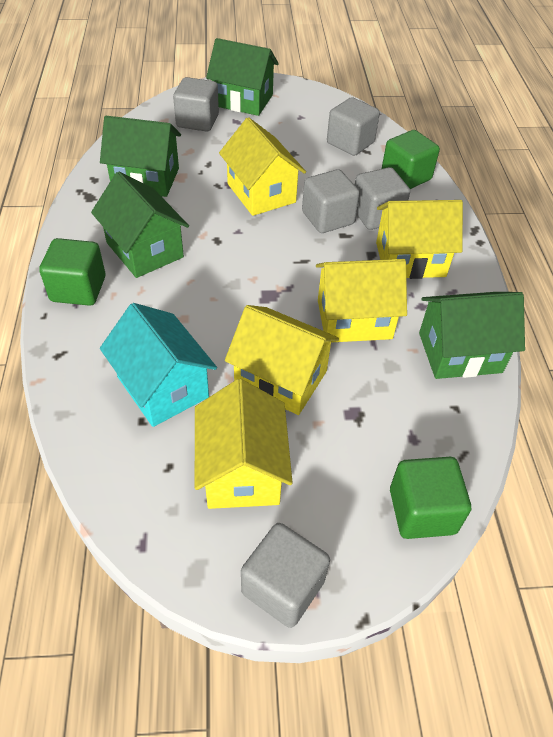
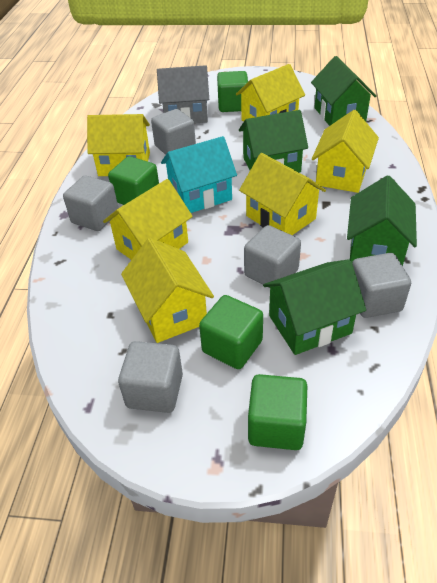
green cube: 3 -> 4
grey house: 0 -> 1
yellow house: 5 -> 6

